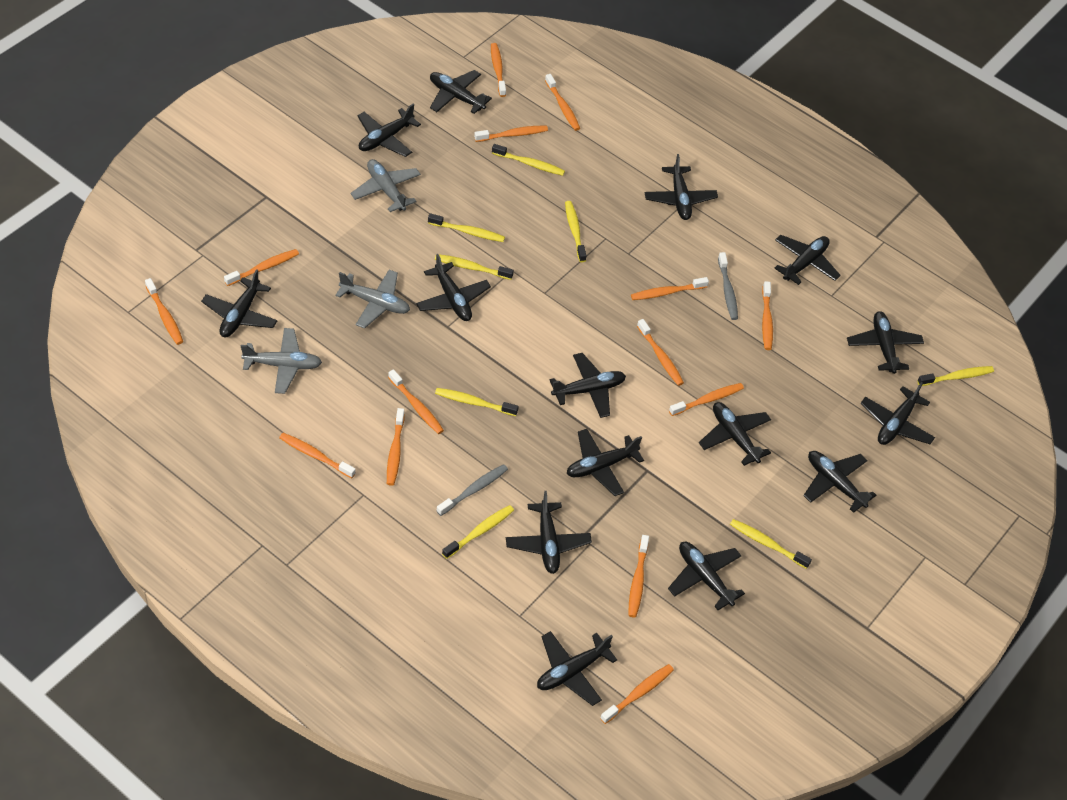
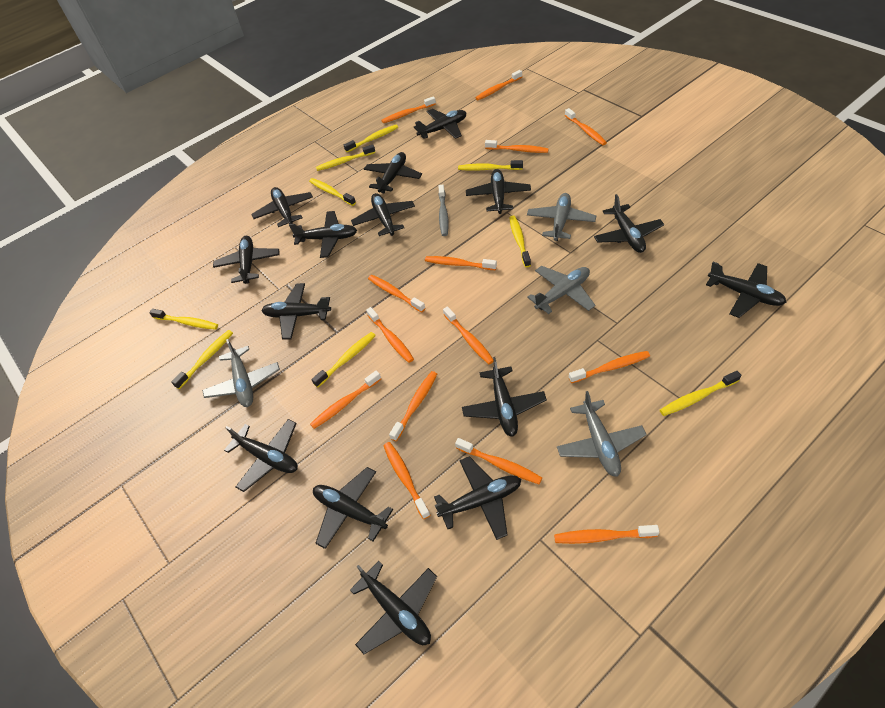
grey plane: 3 -> 4
grey toothbrush: 2 -> 1
yellow toothbrush: 8 -> 9

